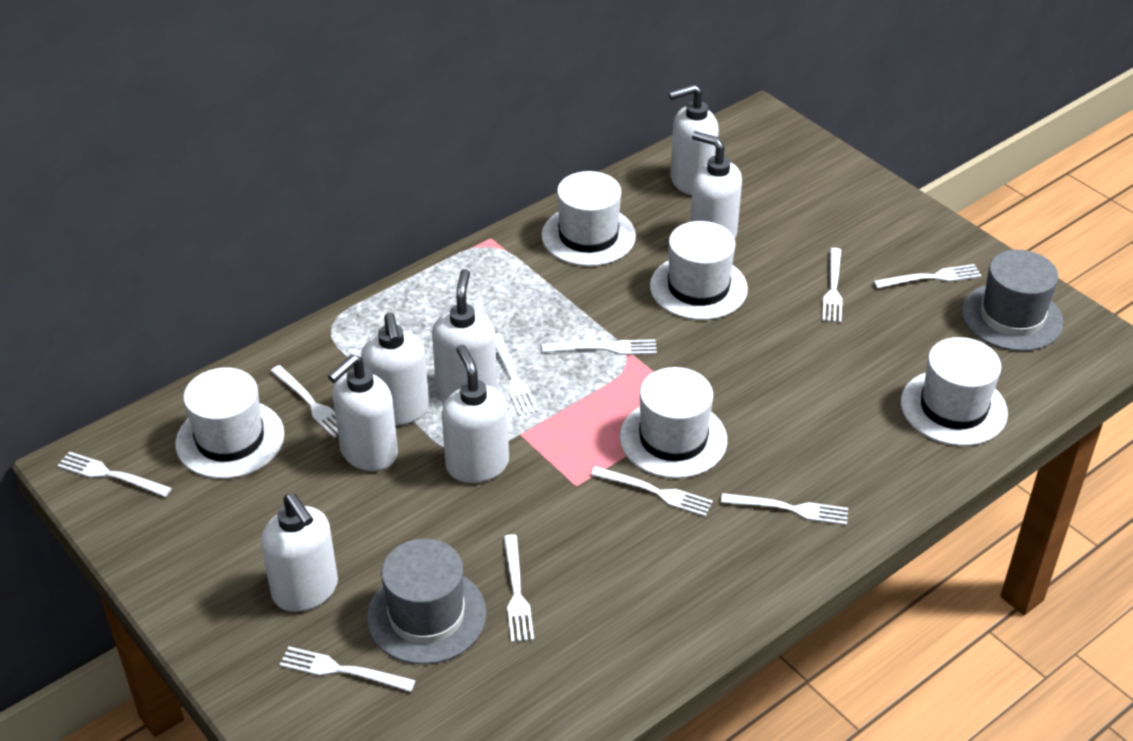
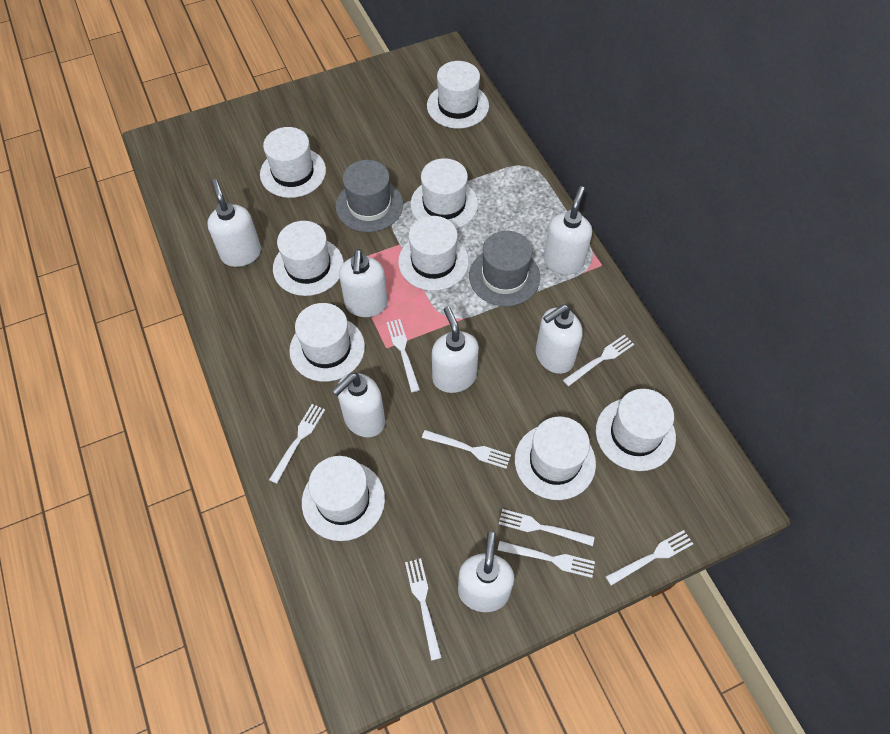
white fork: 10 -> 8
white hat: 5 -> 9

